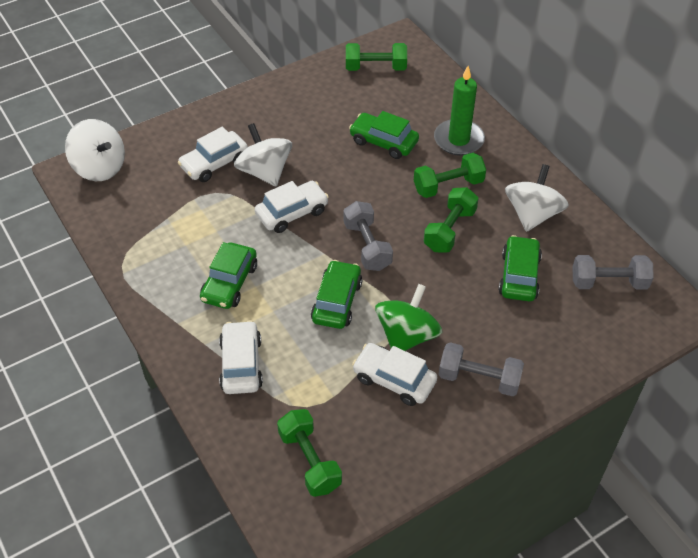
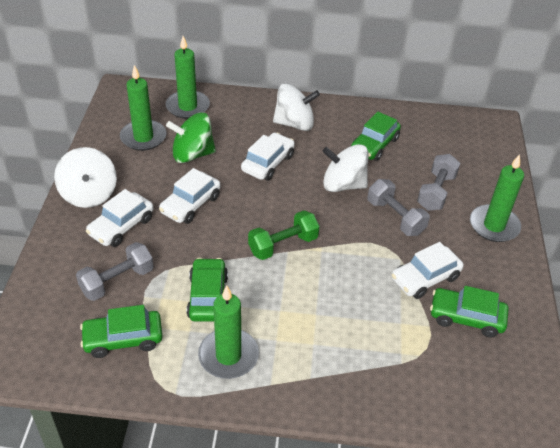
green candle: 1 -> 4
green dumbbell: 4 -> 1

